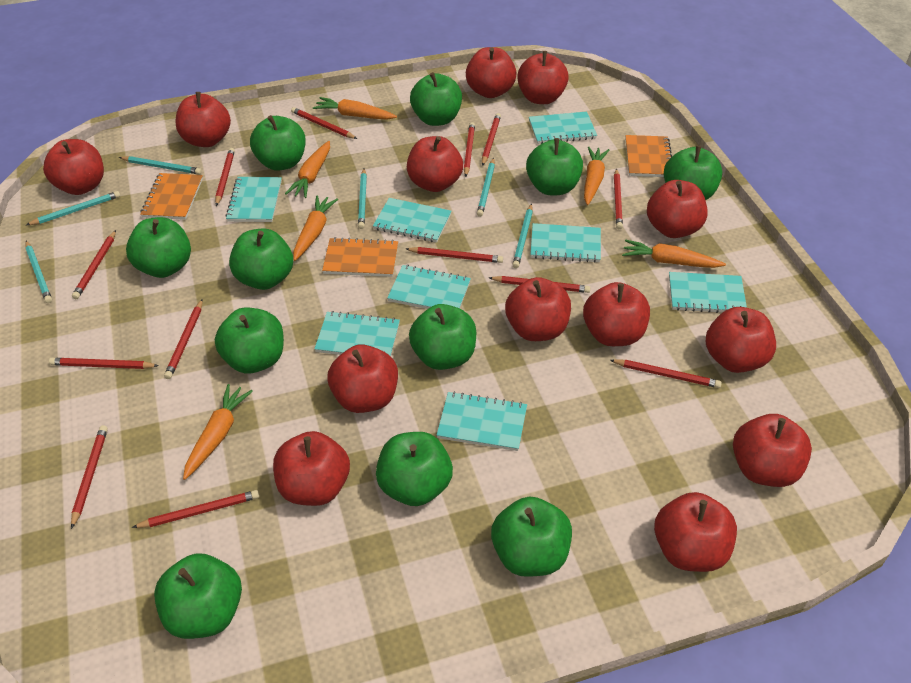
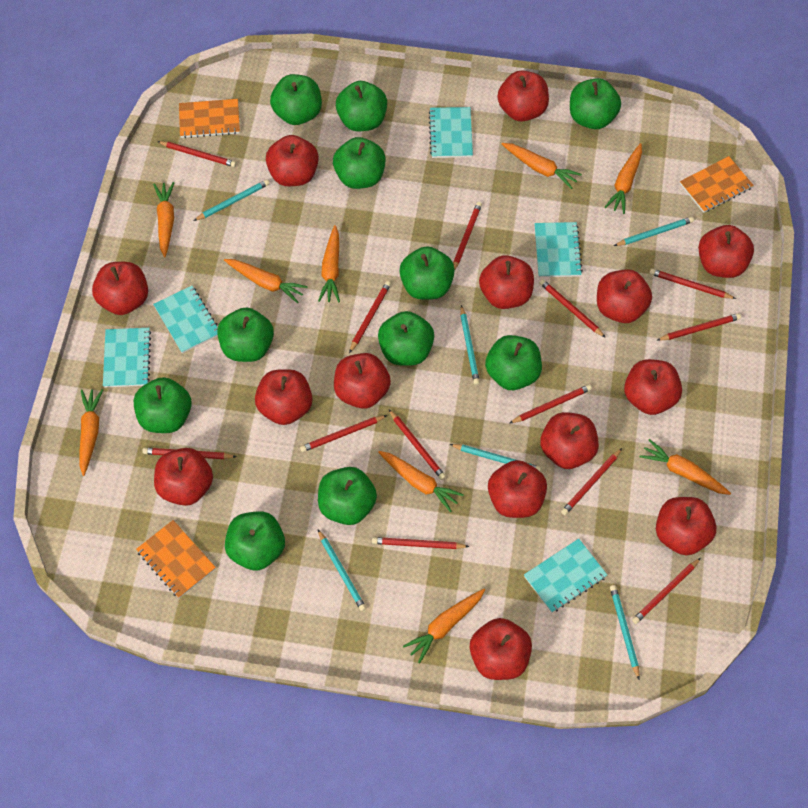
orange carrot: 6 -> 9
red apple: 13 -> 14
turquoise notebook: 8 -> 5

